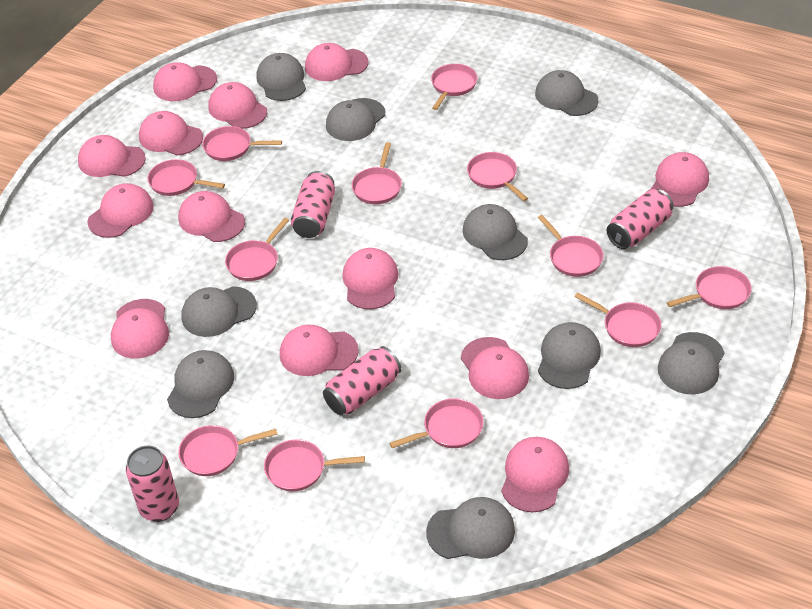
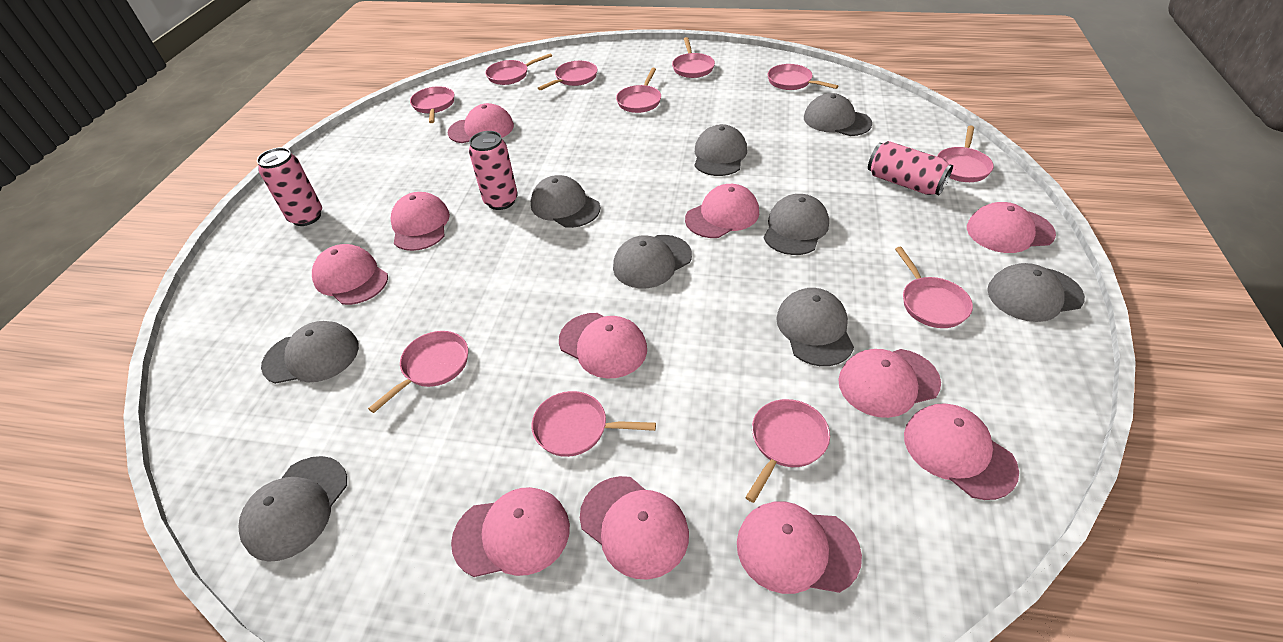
pink can: 4 -> 3
pink cap: 13 -> 11
pink pan: 12 -> 11

